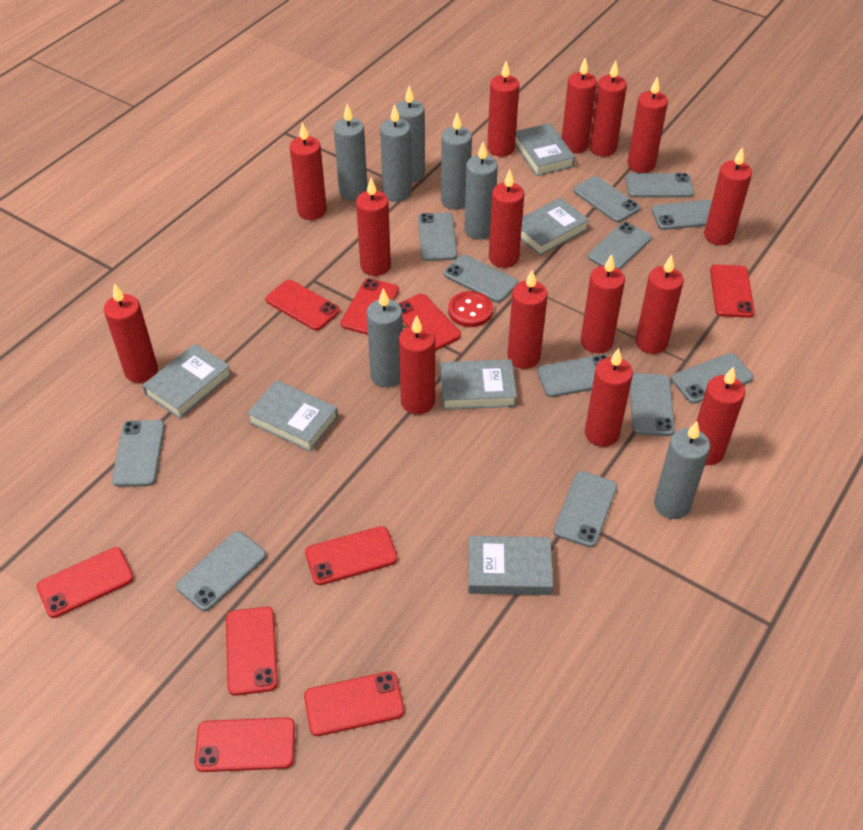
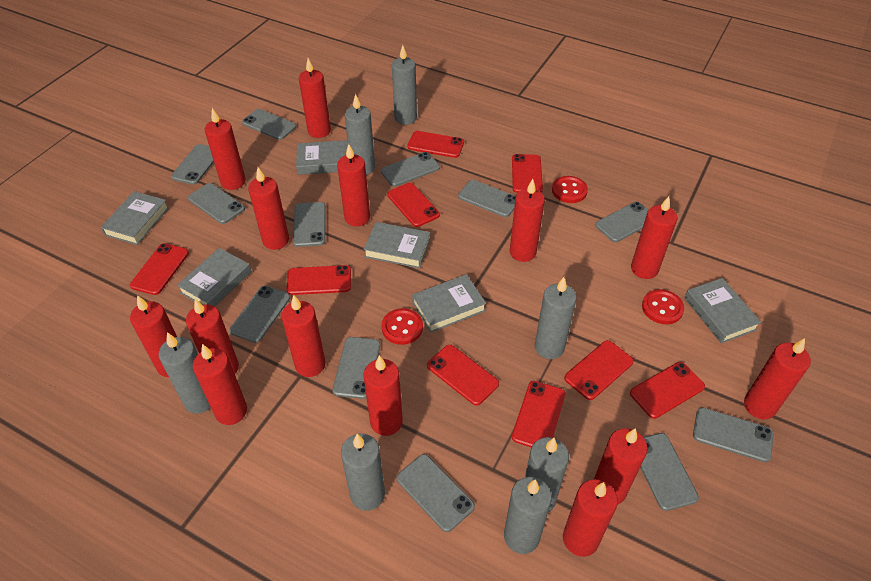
red button: 1 -> 3
red candle: 15 -> 14

